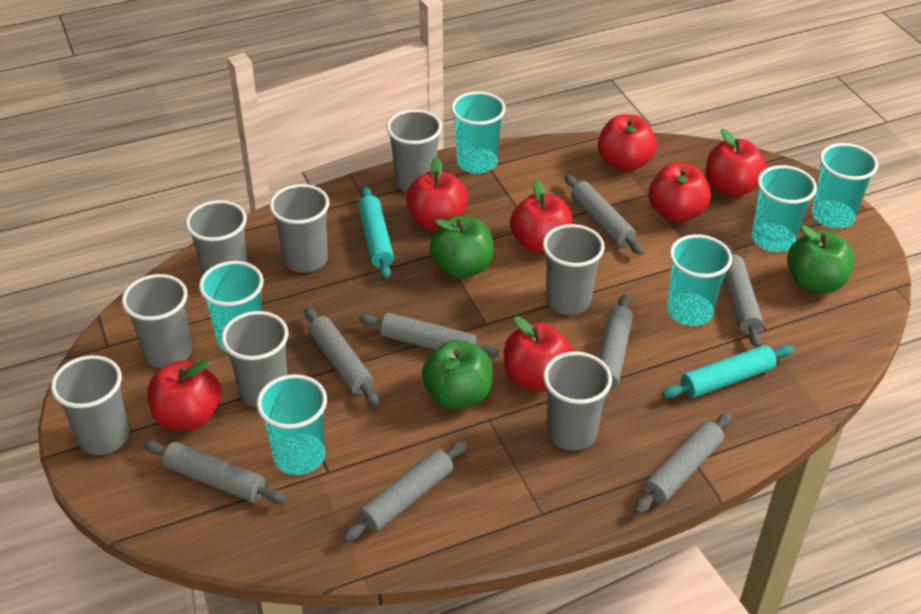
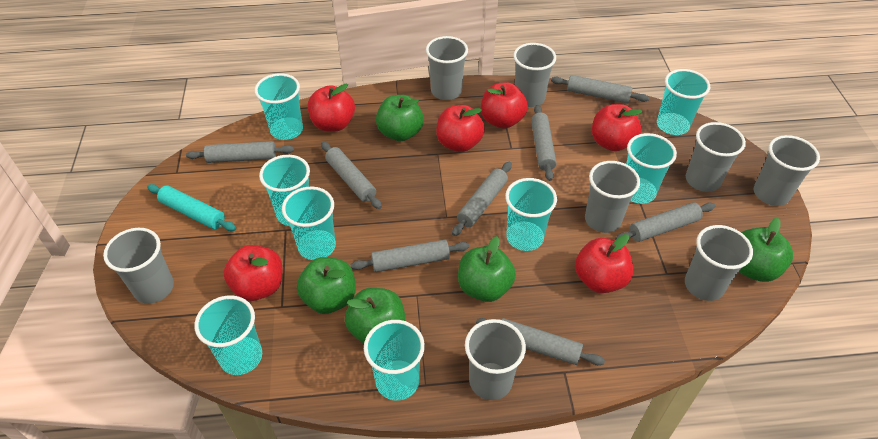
green apple: 3 -> 5
red apple: 7 -> 6
turquoise cup: 6 -> 8
turquoise rolling pin: 2 -> 1

